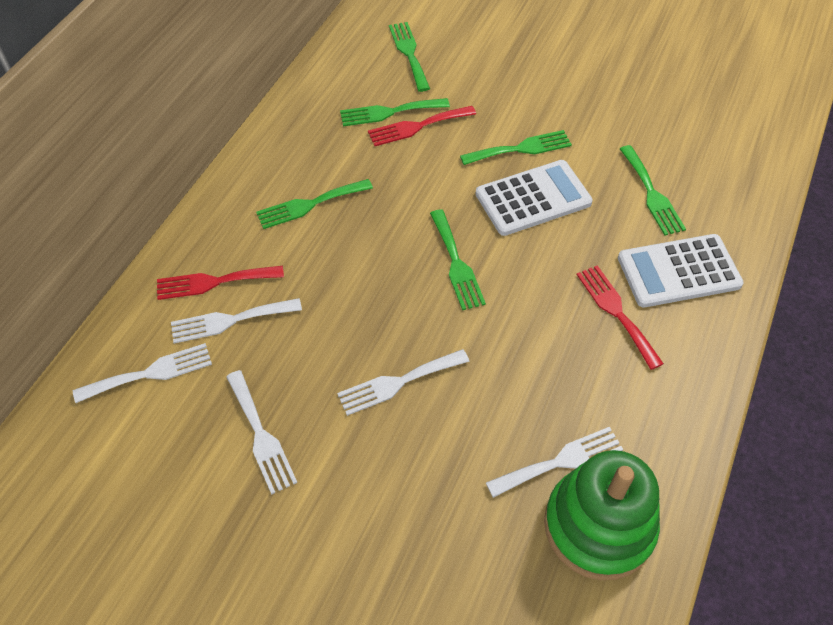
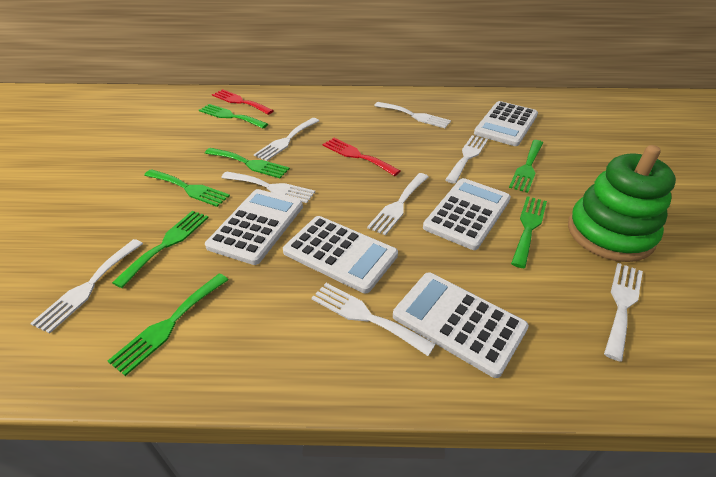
green fork: 6 -> 7
red fork: 3 -> 2
white calculator: 2 -> 5
white fork: 5 -> 8

